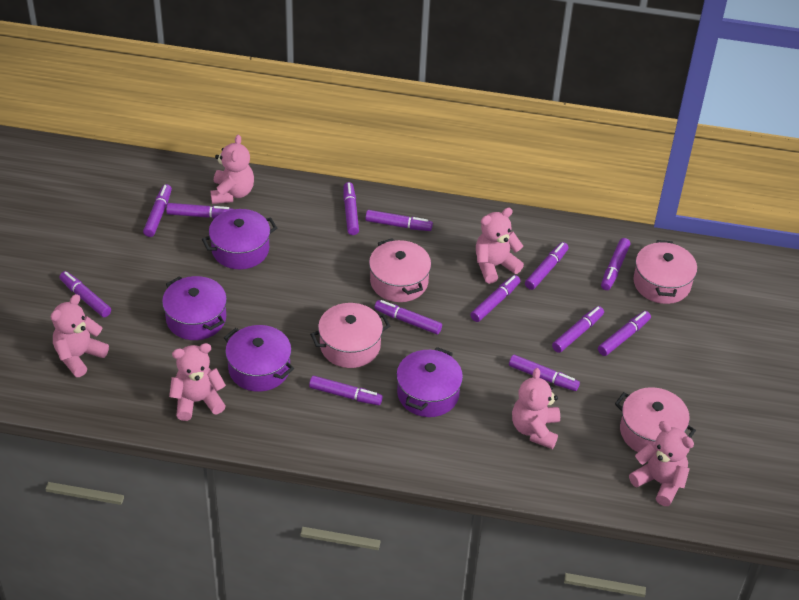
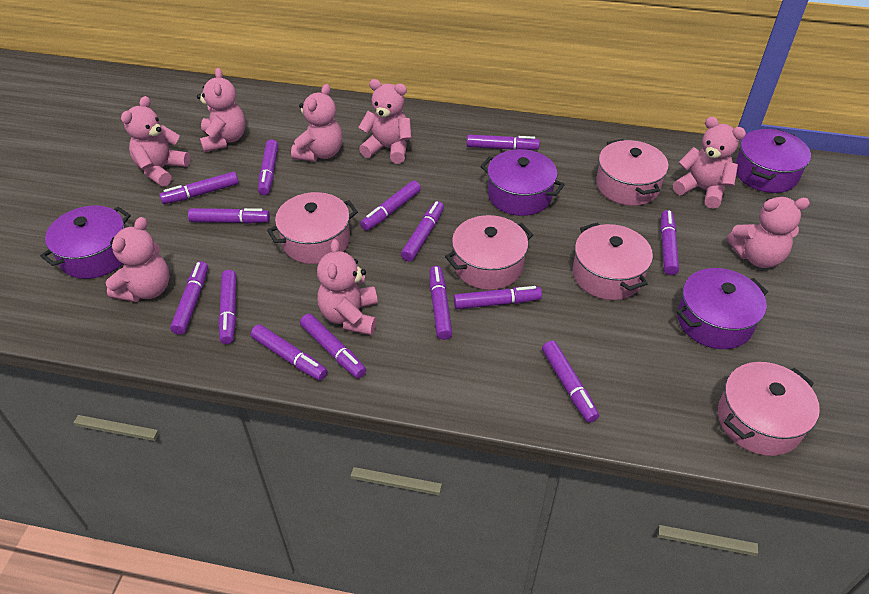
pink pot: 4 -> 5
pink teddy bear: 6 -> 8
purple marker: 13 -> 14

